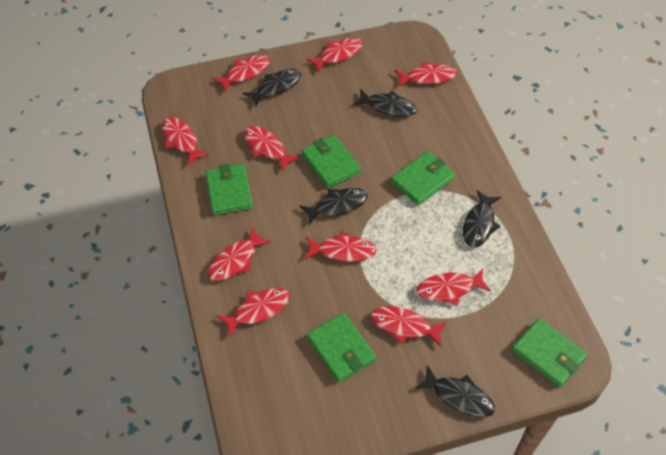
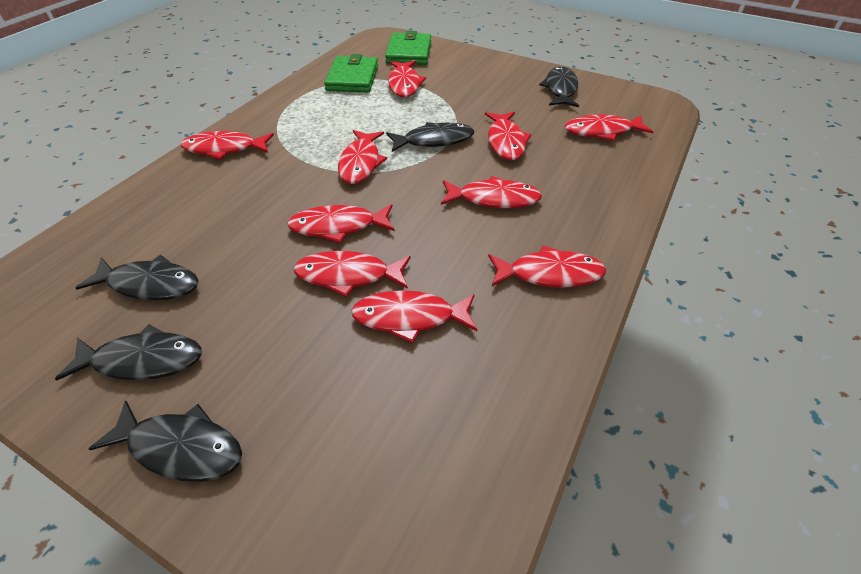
green wallet: 5 -> 2

